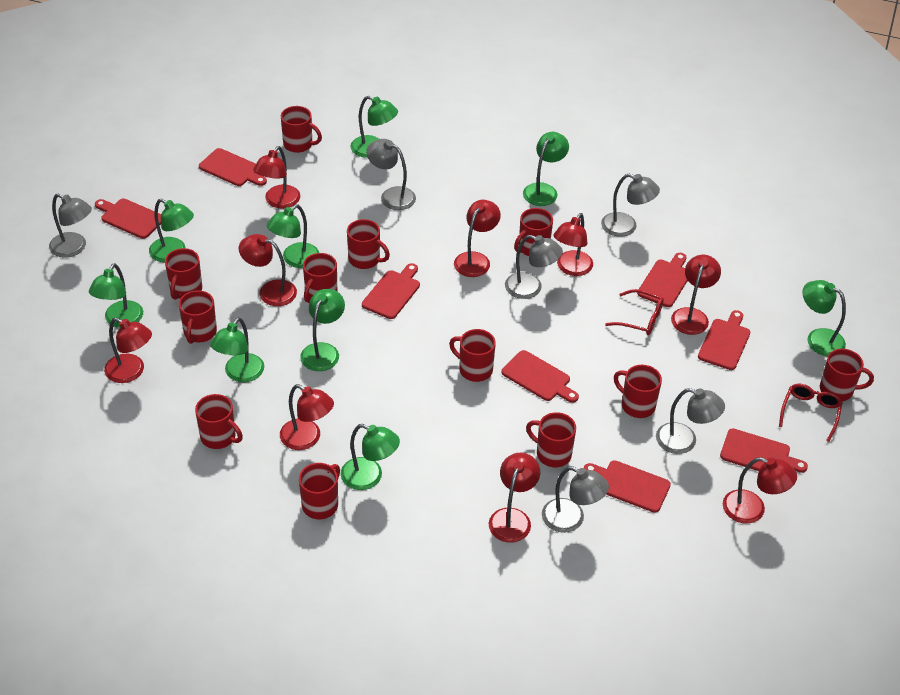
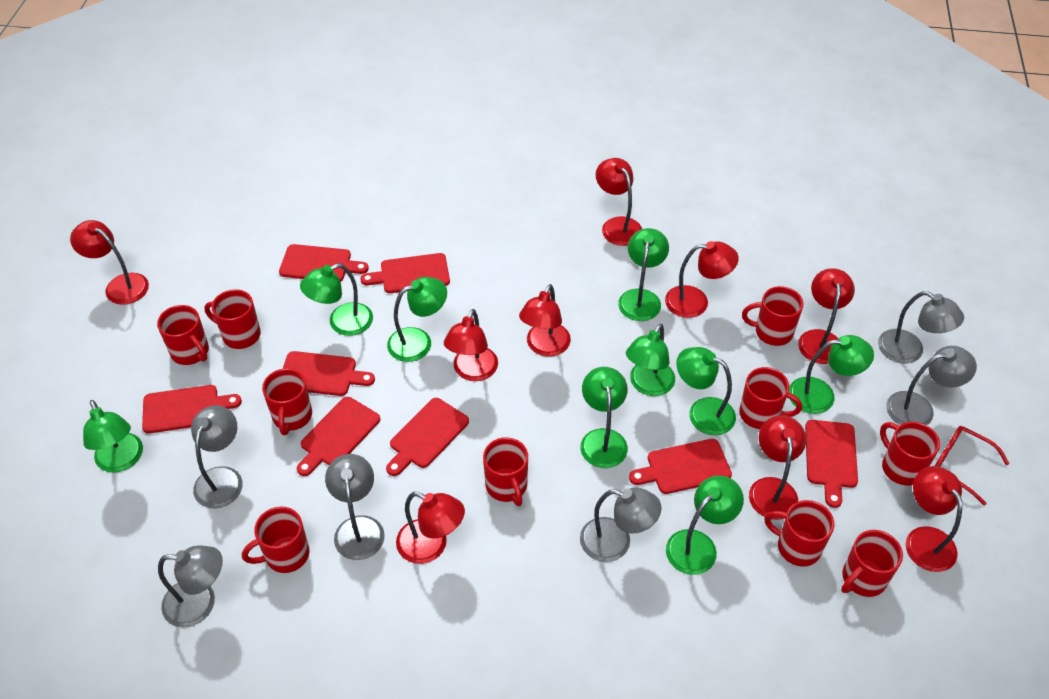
red glasses: 2 -> 1
red mug: 12 -> 10

